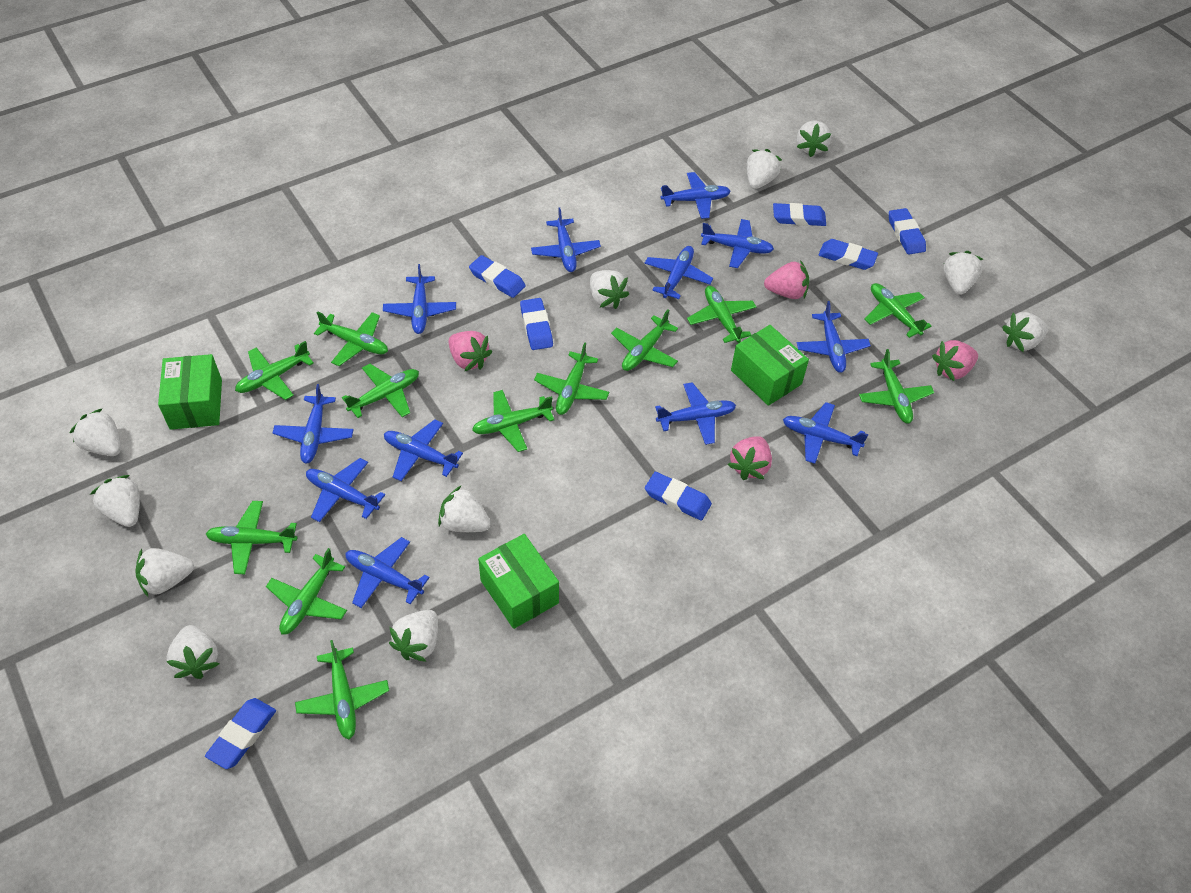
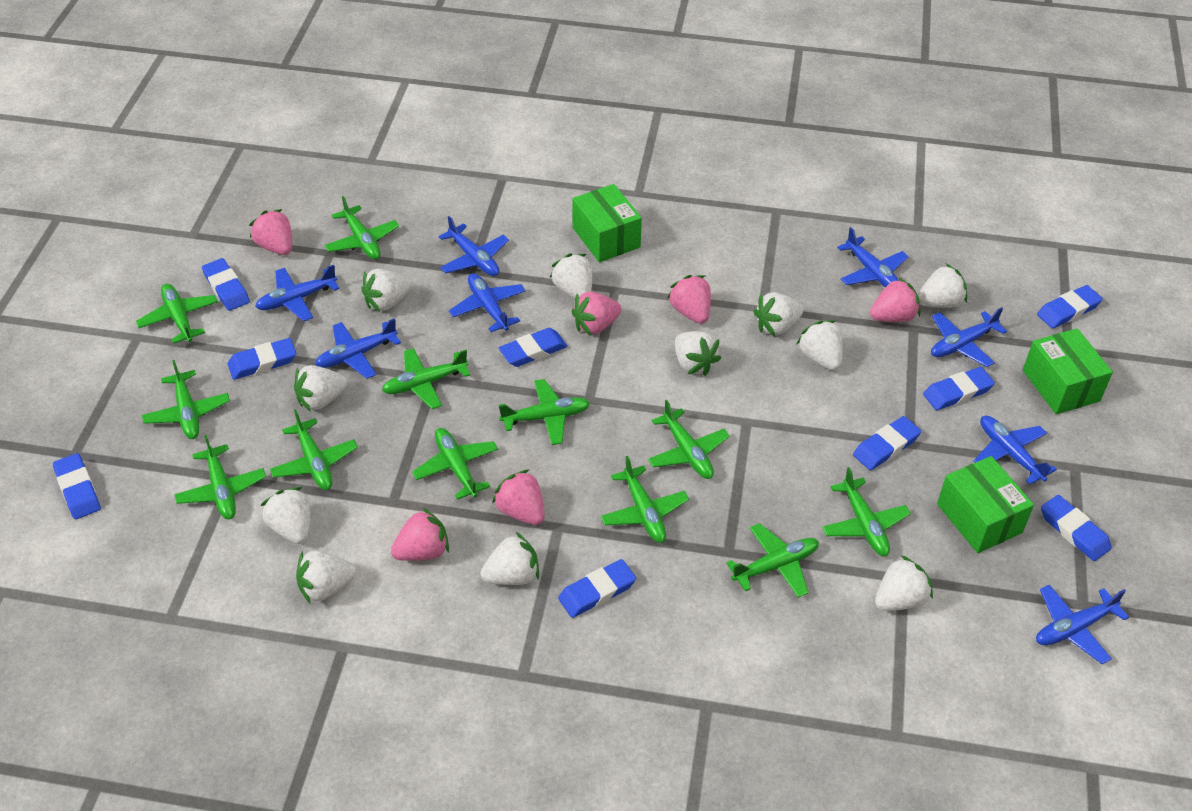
blue eraser: 7 -> 9
blue plane: 12 -> 8
pink strawberry: 4 -> 6

